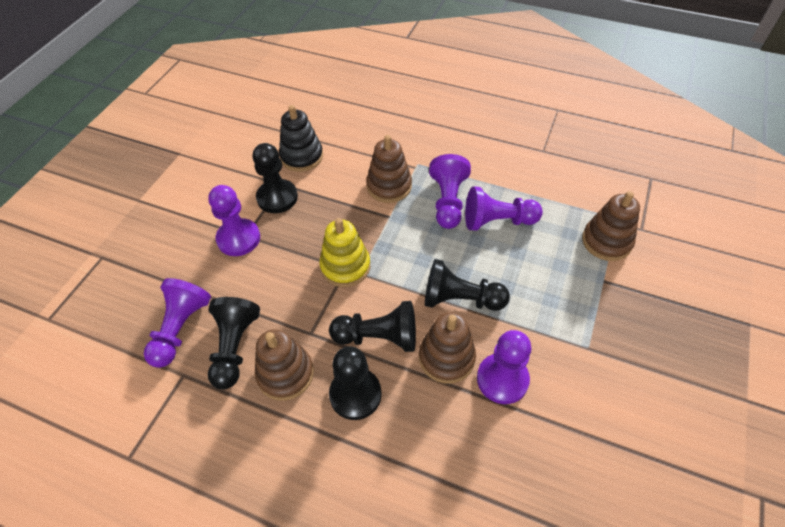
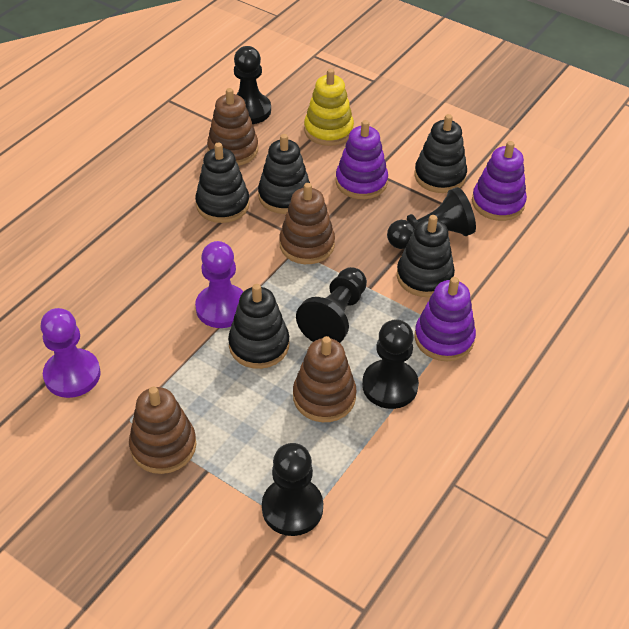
black stacking toy: 1 -> 5
purple pawn: 5 -> 2
purple stacking toy: 0 -> 3

